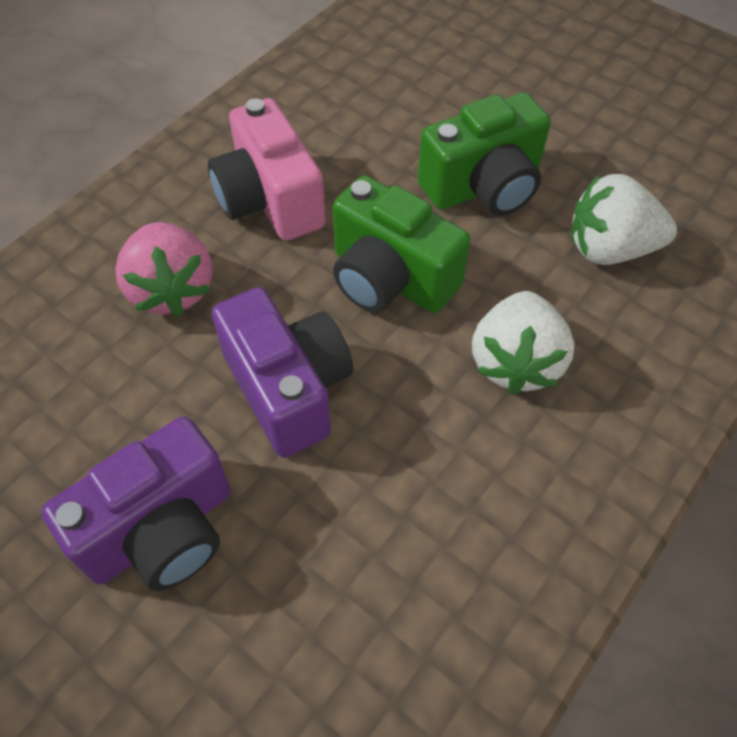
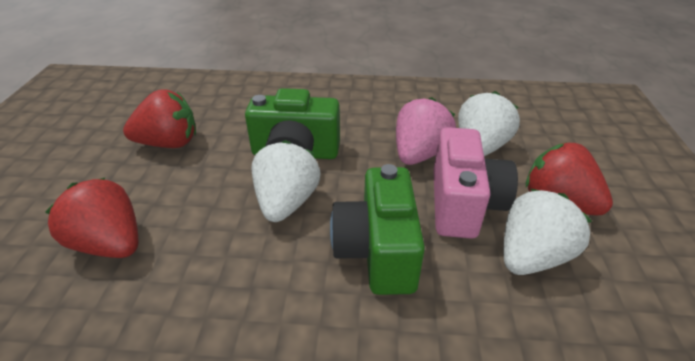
purple camera: 2 -> 0
red strawberry: 0 -> 3
white strawberry: 2 -> 3

